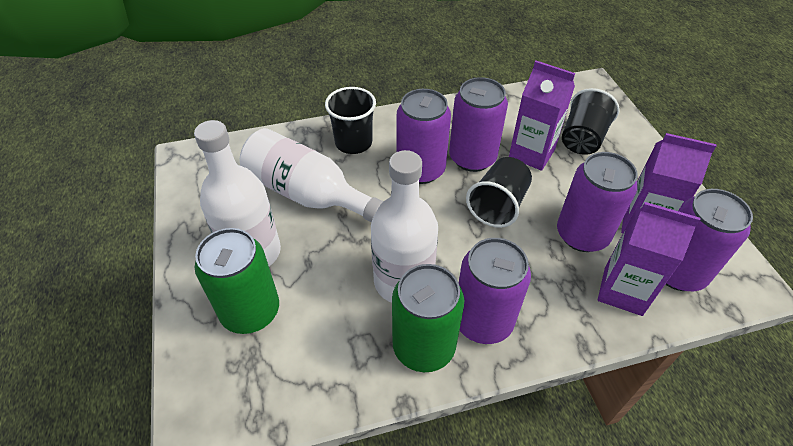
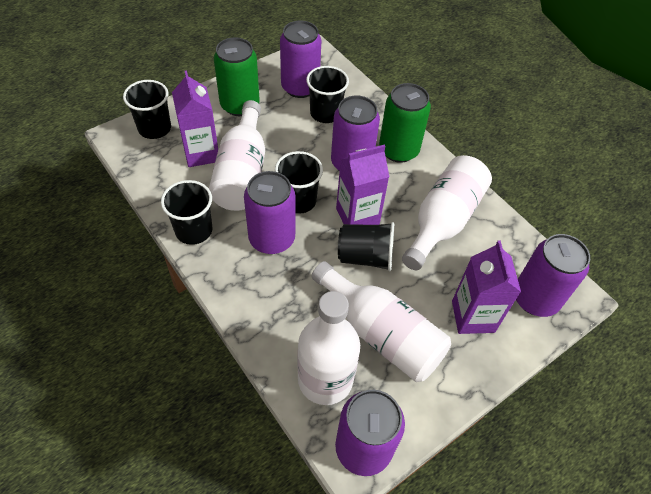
black cup: 3 -> 5
white bottle: 3 -> 4

